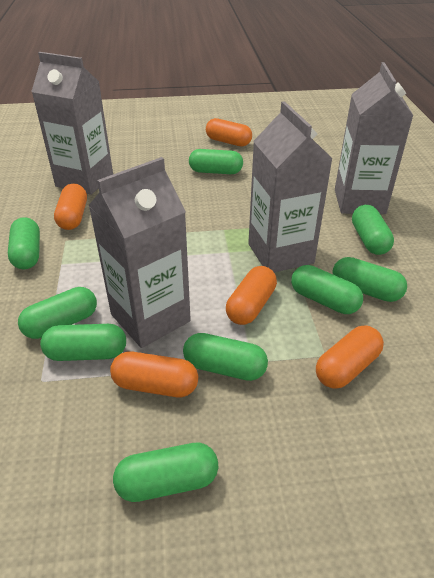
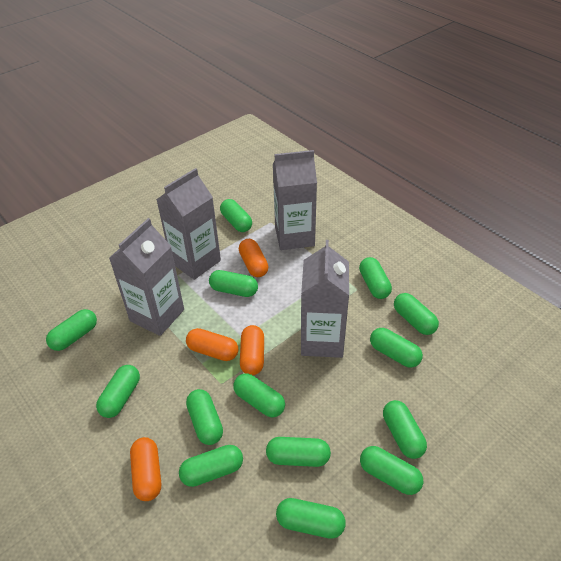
green capsule: 9 -> 14
orange capsule: 5 -> 4

